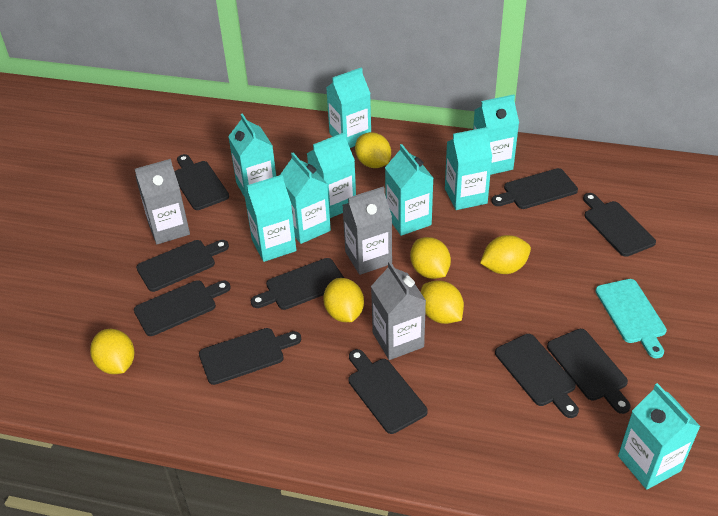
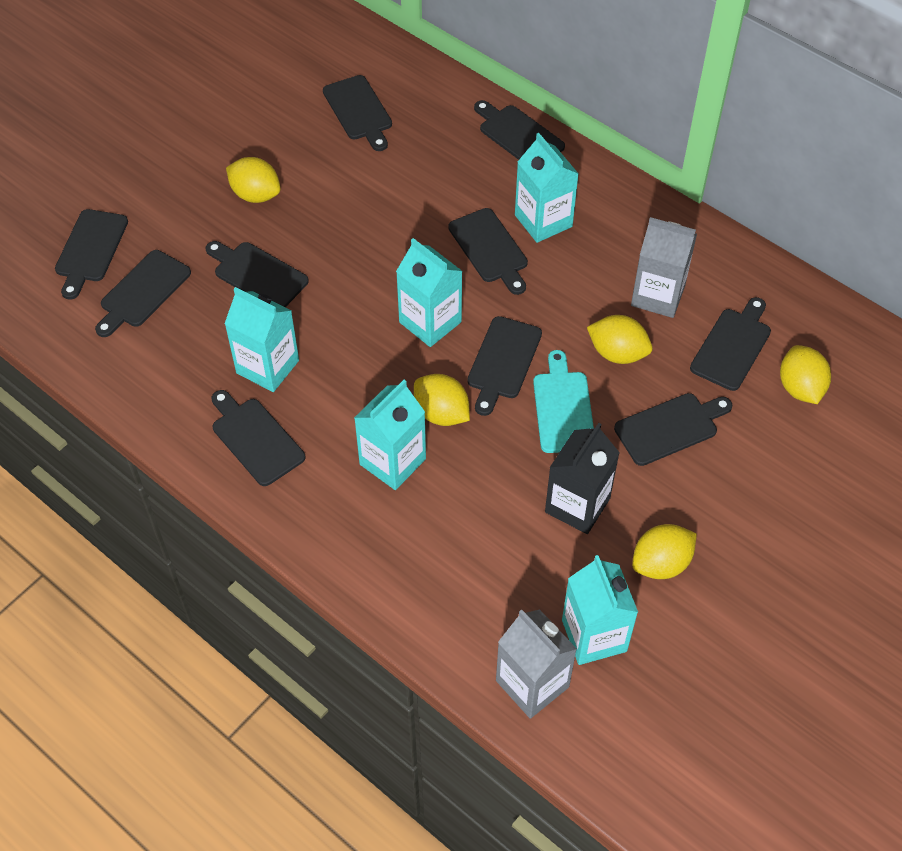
black carton: 0 -> 1
grey carton: 3 -> 2
turquoise carton: 9 -> 5
yellow lemon: 6 -> 5

